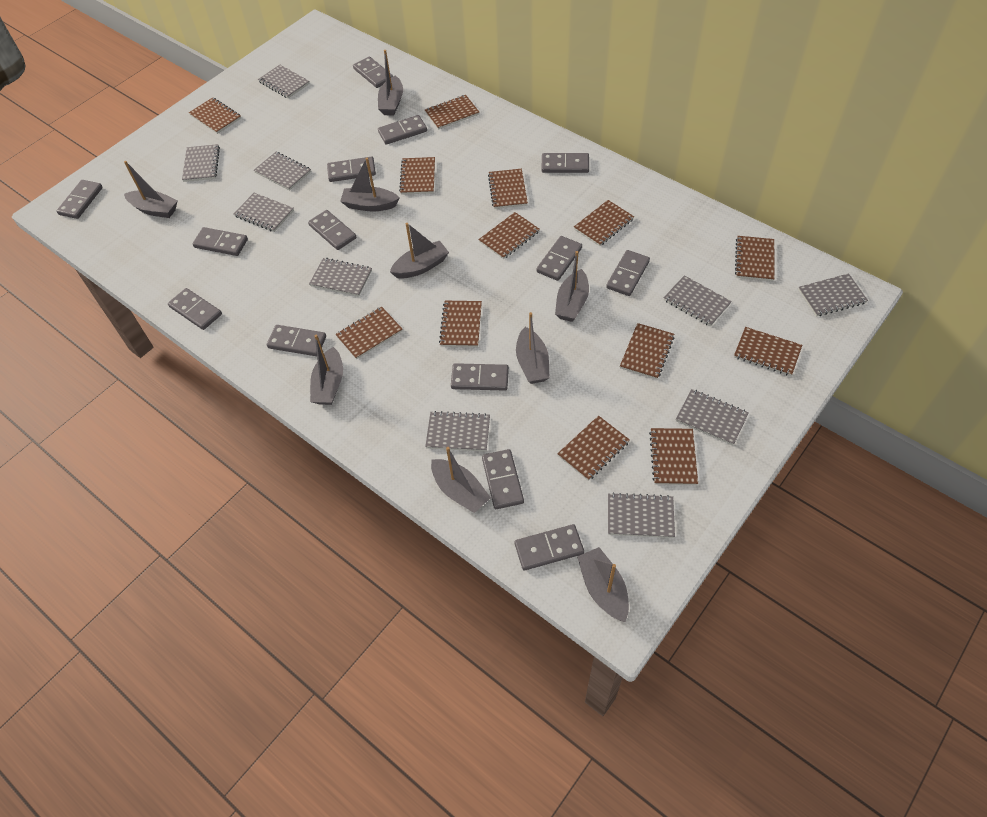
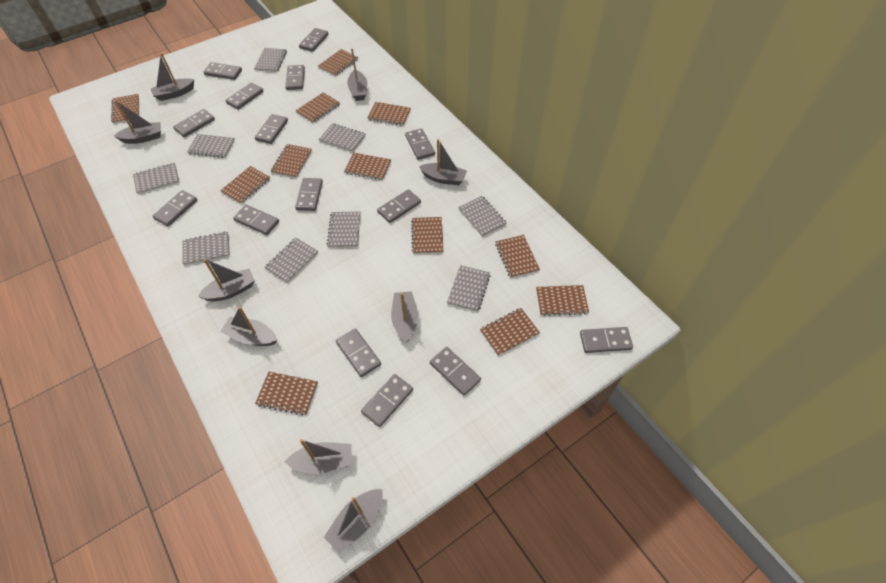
brown notebook: 13 -> 12
grey domino: 14 -> 15
grey notebook: 10 -> 9

